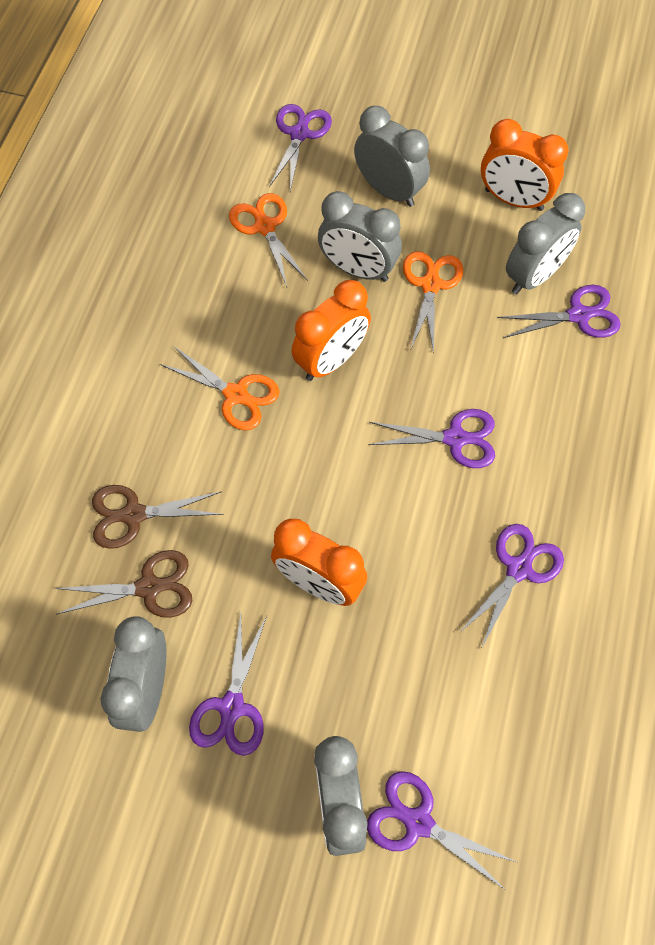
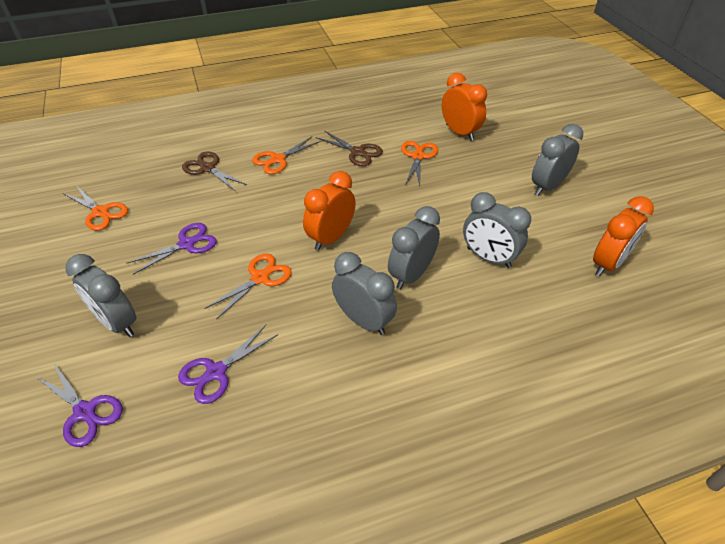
orange scissors: 3 -> 4
purple scissors: 6 -> 3

